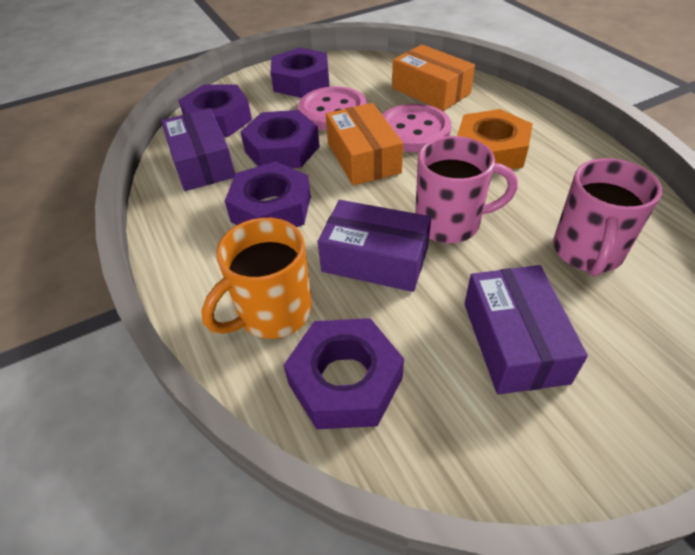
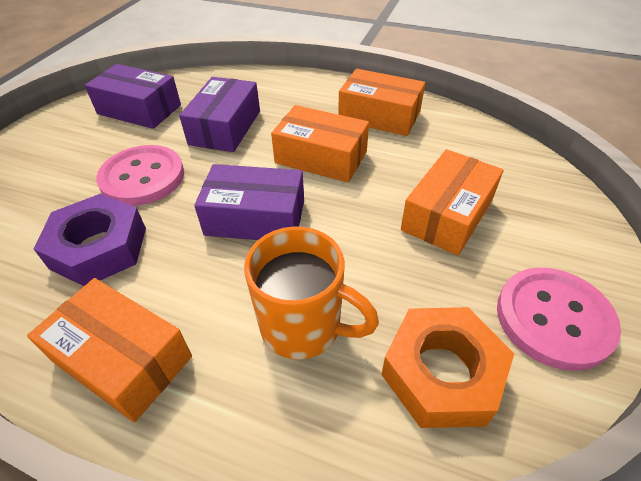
orange box: 2 -> 4
pink mug: 2 -> 0
purple nut: 5 -> 1

